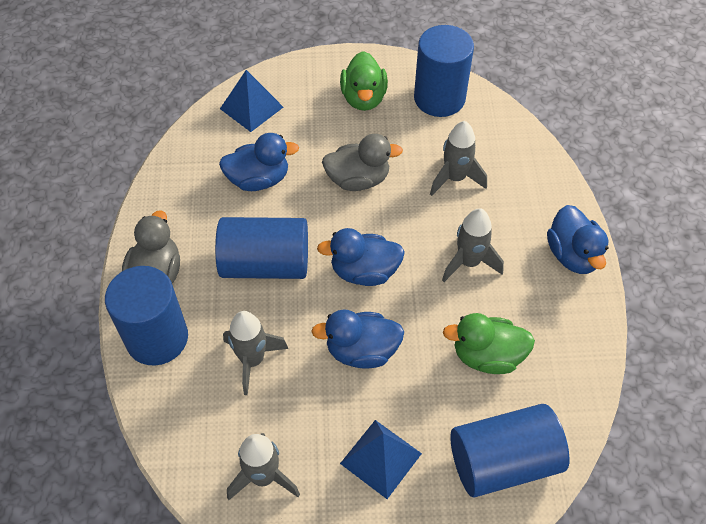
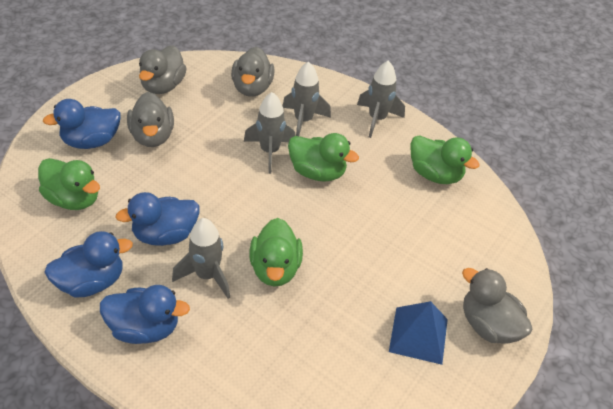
blue cylinder: 4 -> 0
blue pyramid: 2 -> 1
green duck: 2 -> 4
grey duck: 2 -> 4

